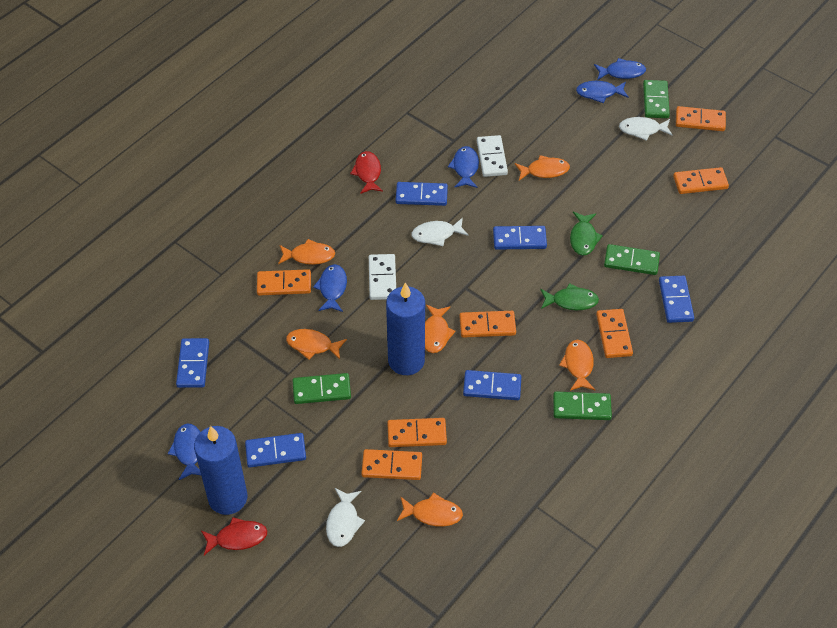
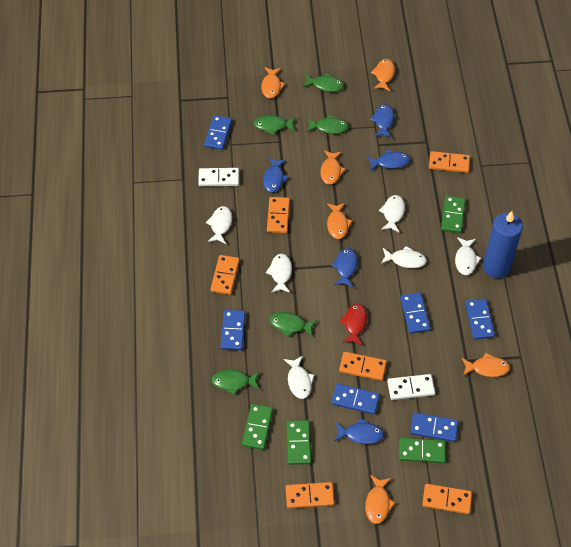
blue candle: 2 -> 1
green fish: 2 -> 5
orange domino: 7 -> 6
red fish: 2 -> 1
white fish: 3 -> 6

